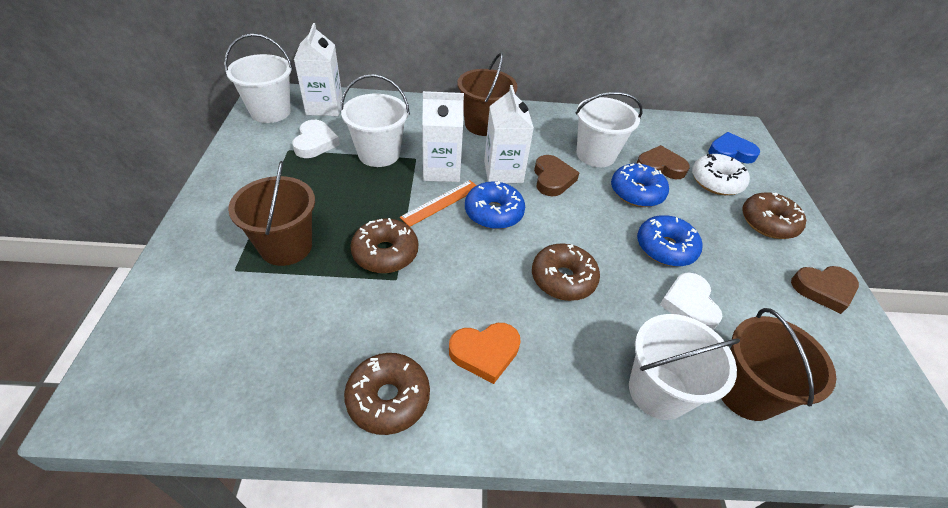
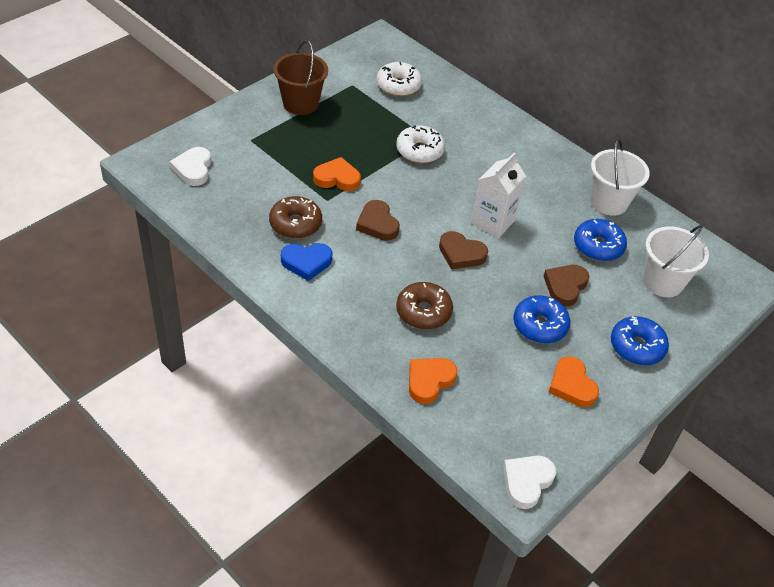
brown bucket: 3 -> 1
brown donut: 4 -> 2
orange heart: 1 -> 3
orange ruler: 1 -> 0
white bucket: 4 -> 2
white carton: 3 -> 1
white donut: 1 -> 2

